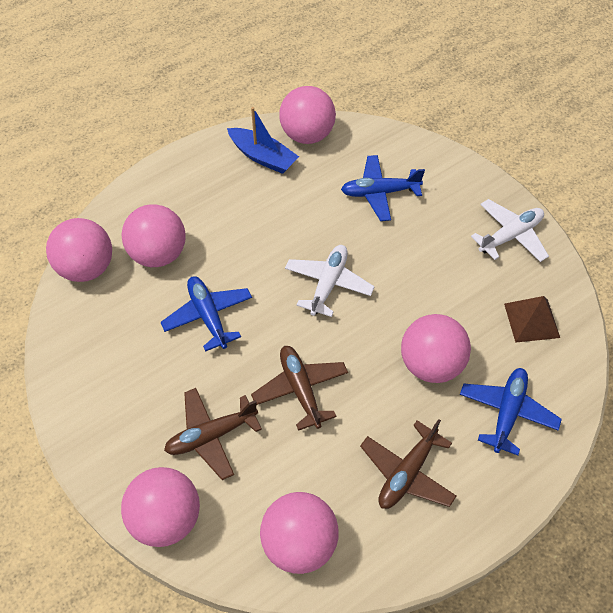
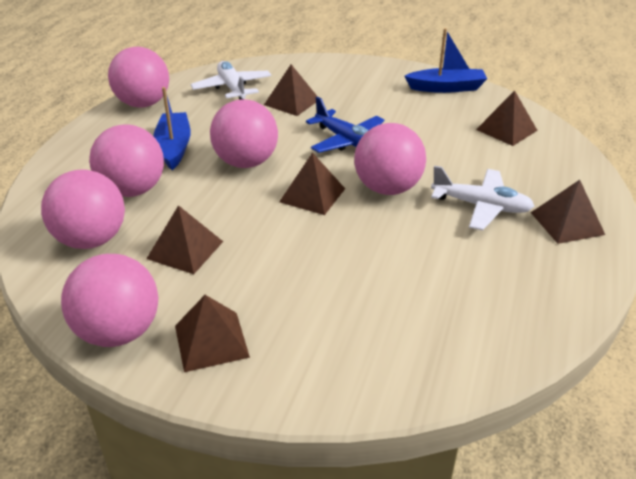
blue boat: 1 -> 2
blue plane: 3 -> 1
brown plane: 3 -> 0
brown pyramid: 1 -> 6

